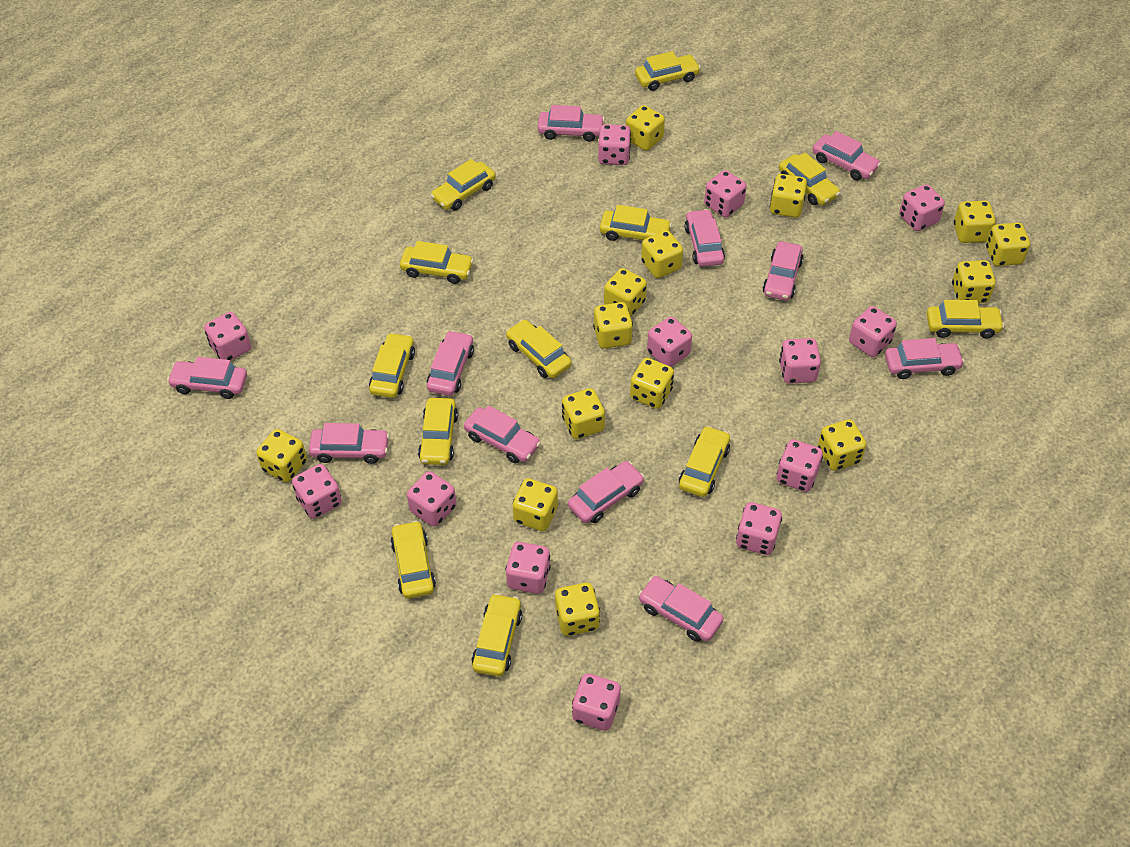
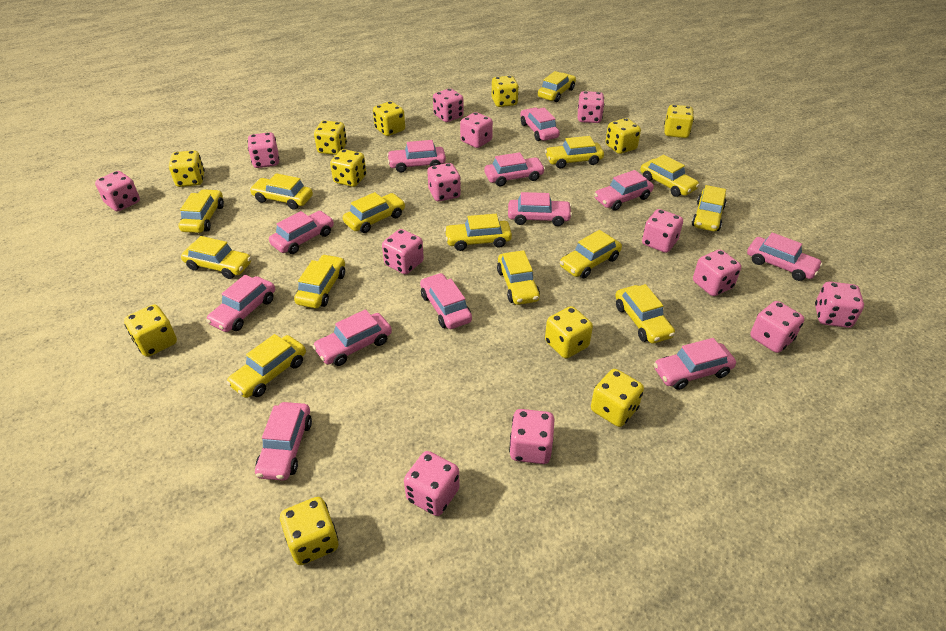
pink car: 11 -> 12
yellow car: 12 -> 14
yellow dice: 14 -> 11

